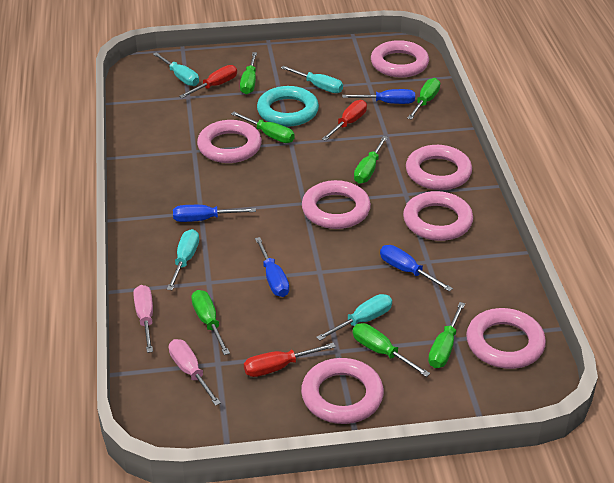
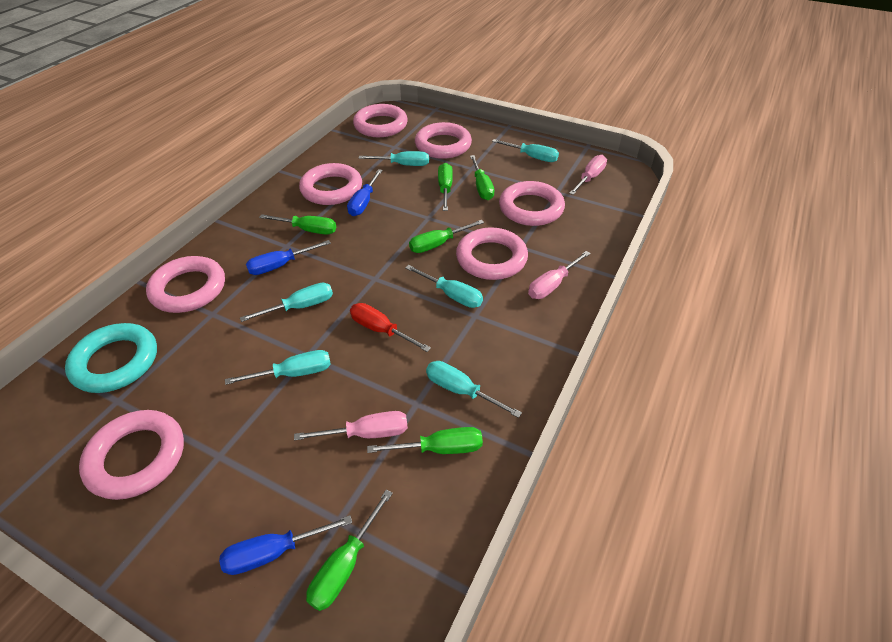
blue screwdriver: 4 -> 3
green screwdriver: 7 -> 6
pink screwdriver: 2 -> 3
red screwdriver: 3 -> 1
turquoise screwdriver: 4 -> 6

